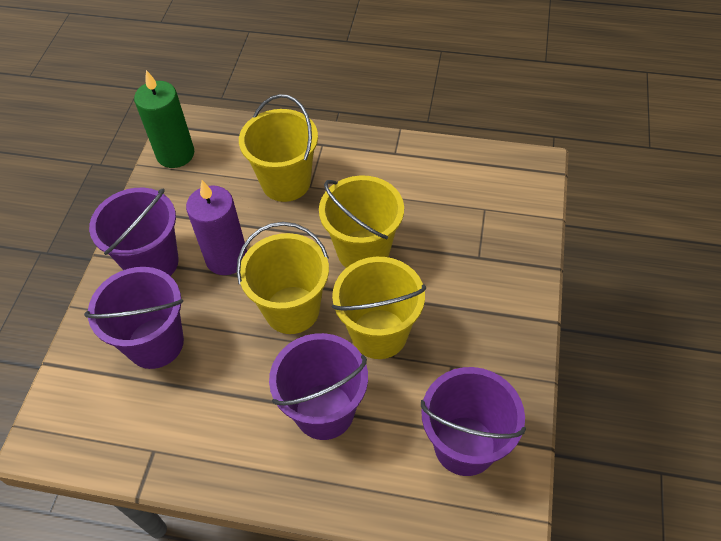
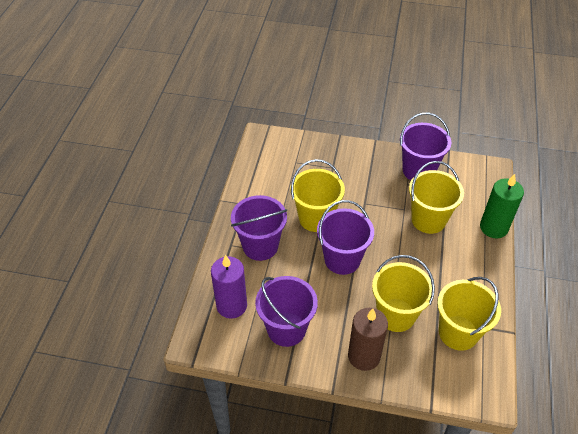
brown candle: 0 -> 1

